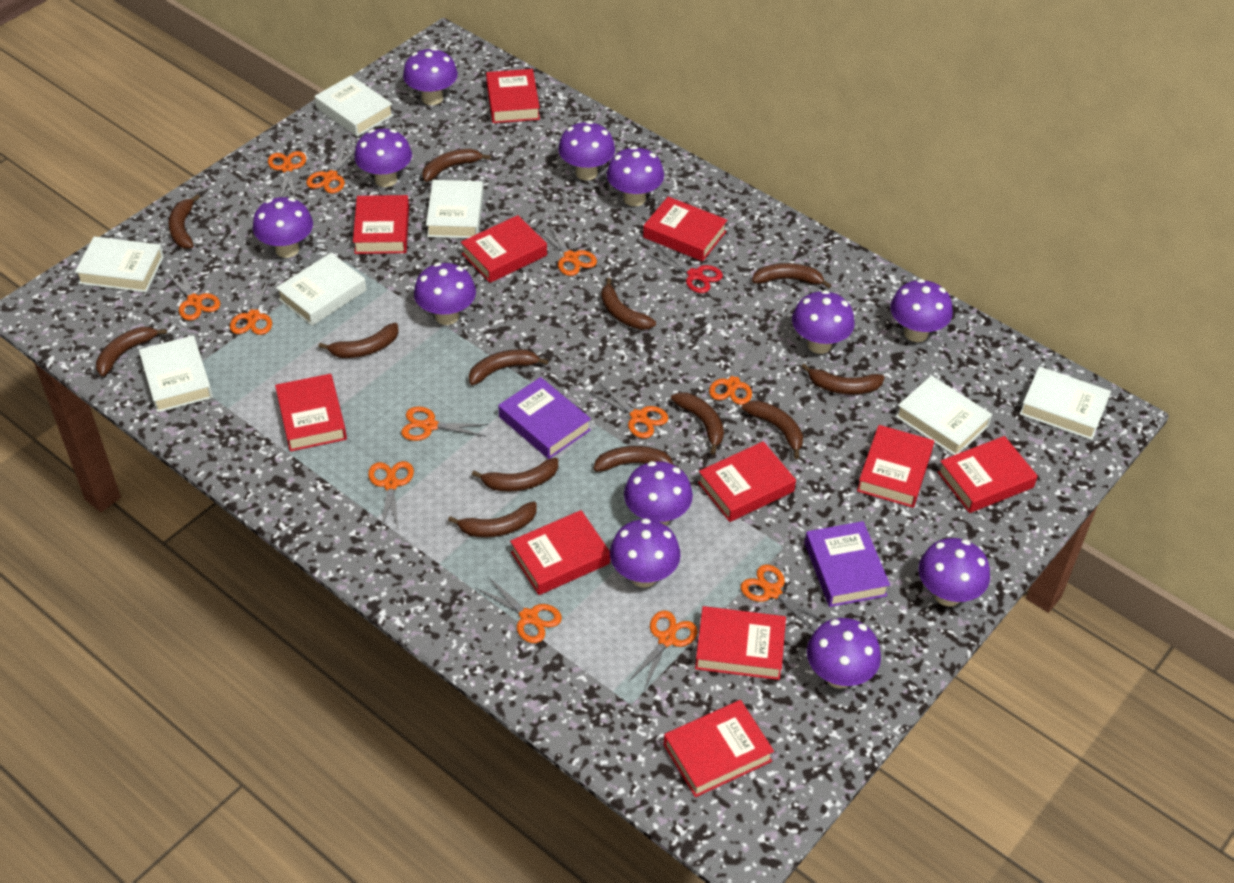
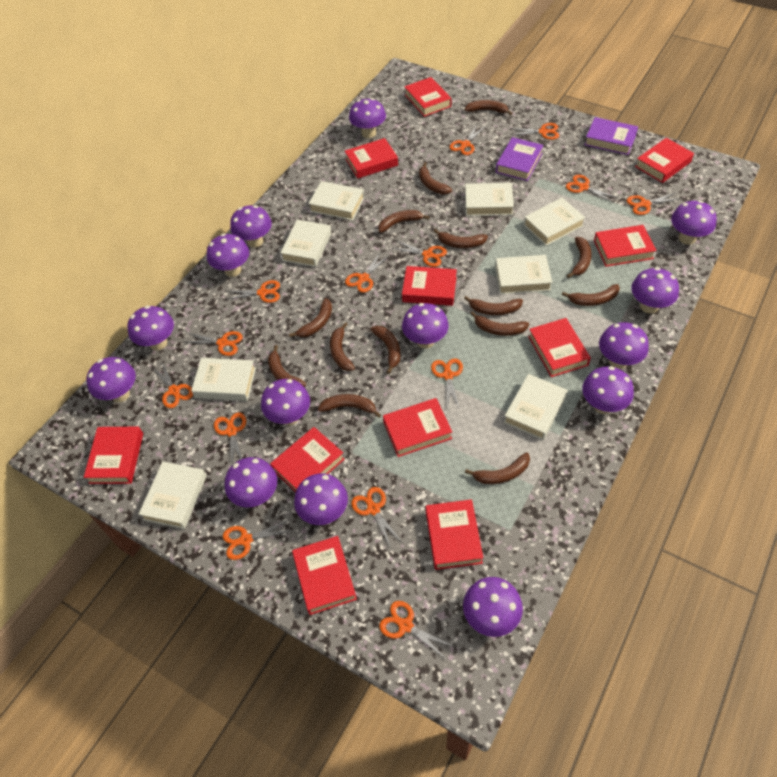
brown banana: 13 -> 14
orange scissors: 12 -> 14
purple mushroom: 12 -> 14
red scissors: 1 -> 0
white book: 7 -> 8

